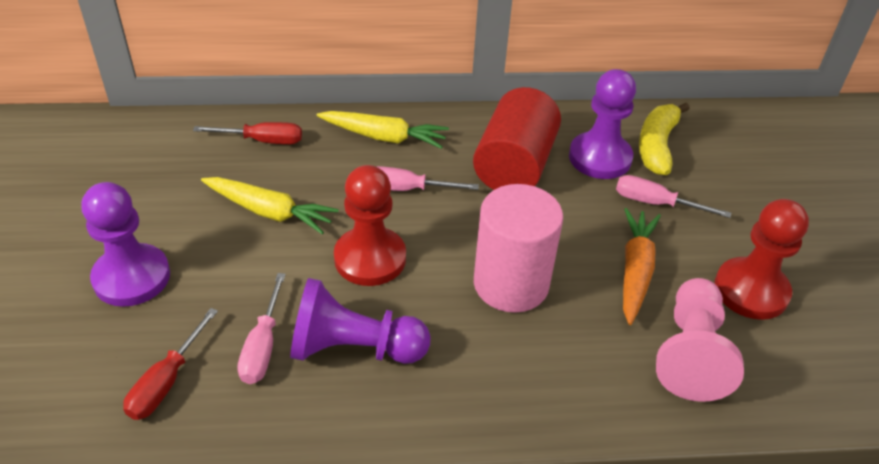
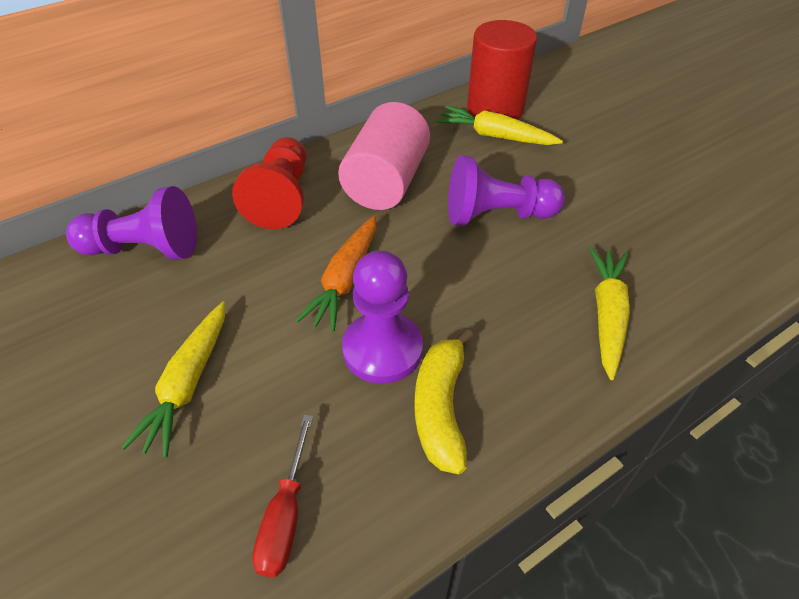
pink pawn: 1 -> 0
pink screwdriver: 3 -> 0
red pawn: 2 -> 1
red screwdriver: 2 -> 1
yellow carrot: 2 -> 3

